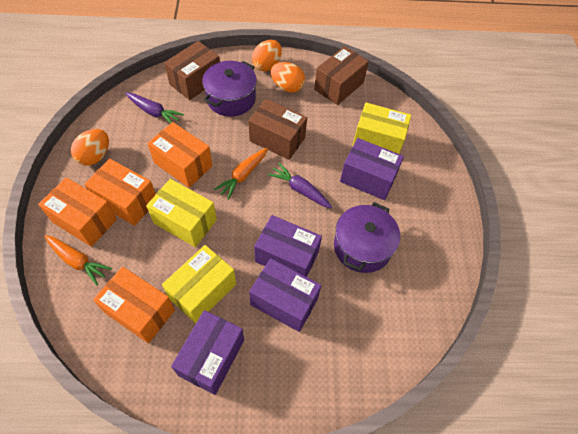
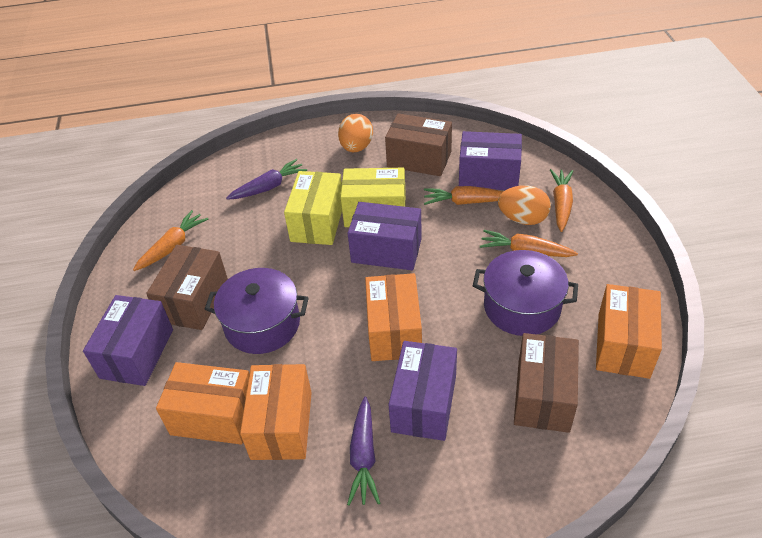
orange carrot: 2 -> 4
orange egg: 3 -> 2
yellow box: 3 -> 2

